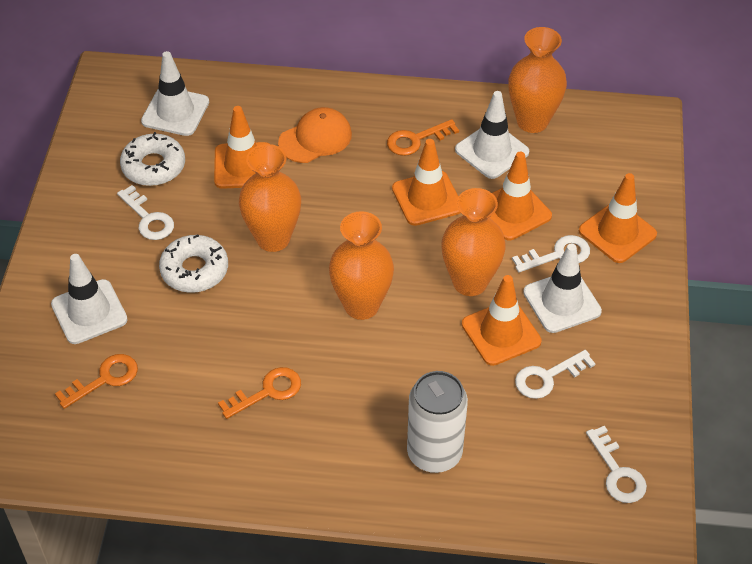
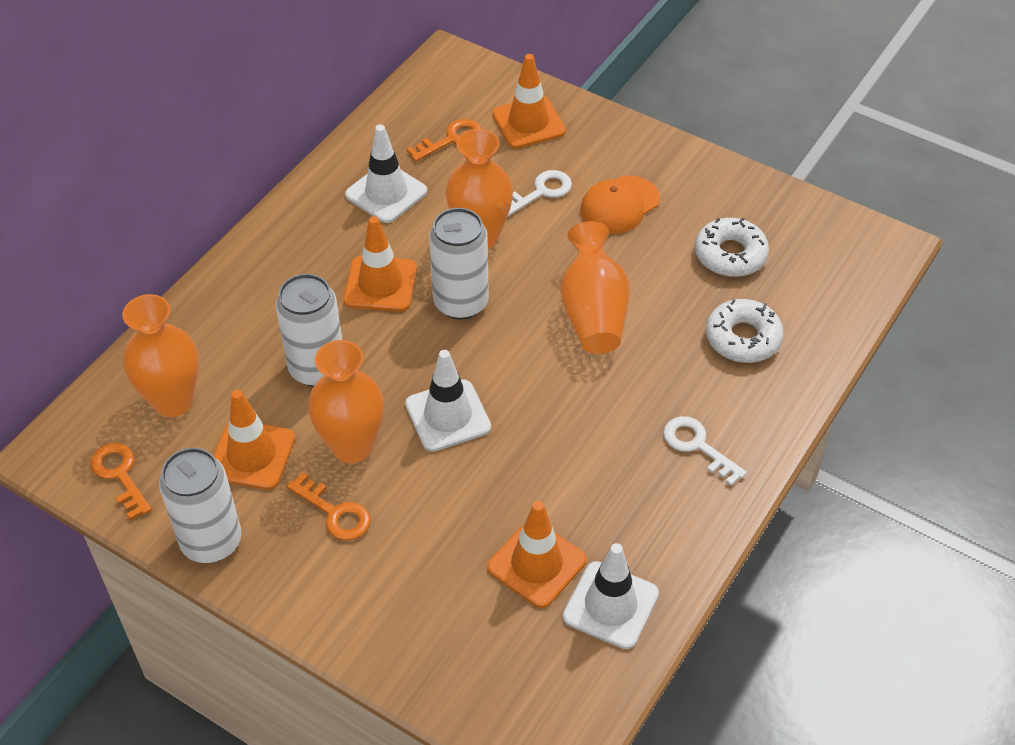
orange traffic cone: 5 -> 4
white can: 1 -> 3
white key: 4 -> 2
white traffic cone: 4 -> 3

